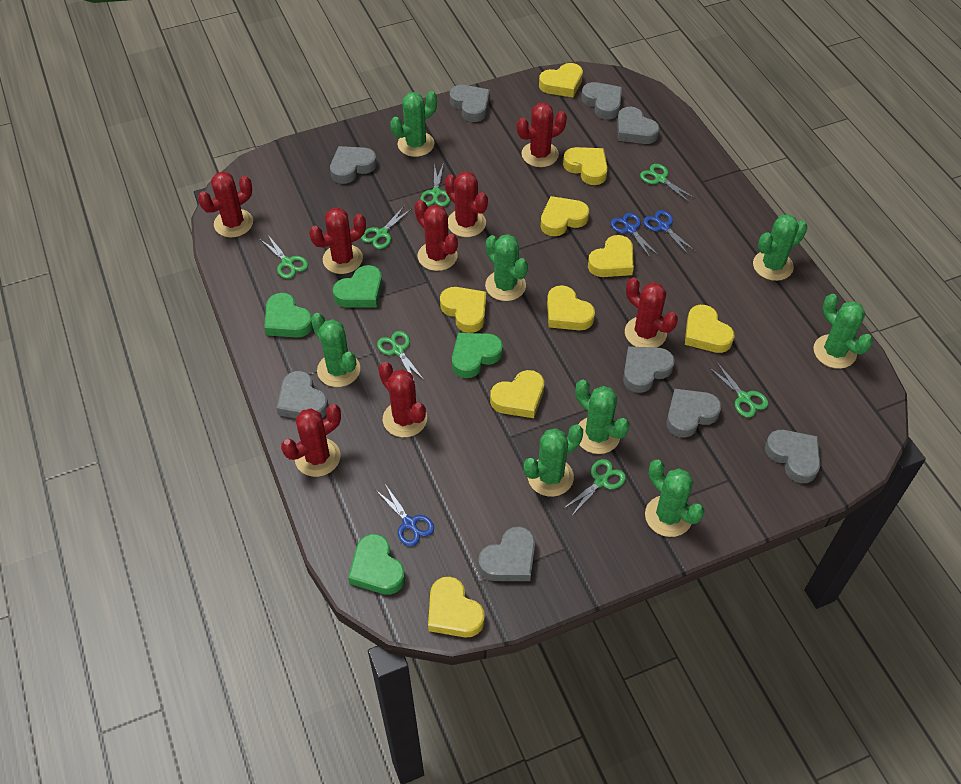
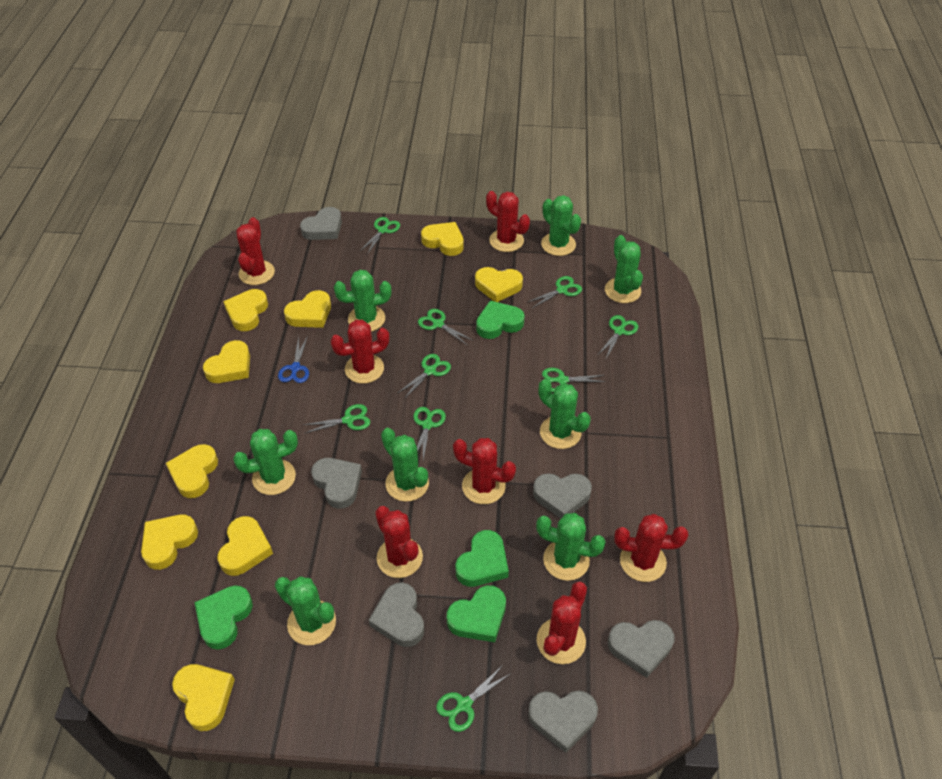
blue scissors: 3 -> 1
green scissors: 7 -> 9
grey heart: 9 -> 6
red cactus: 8 -> 7

